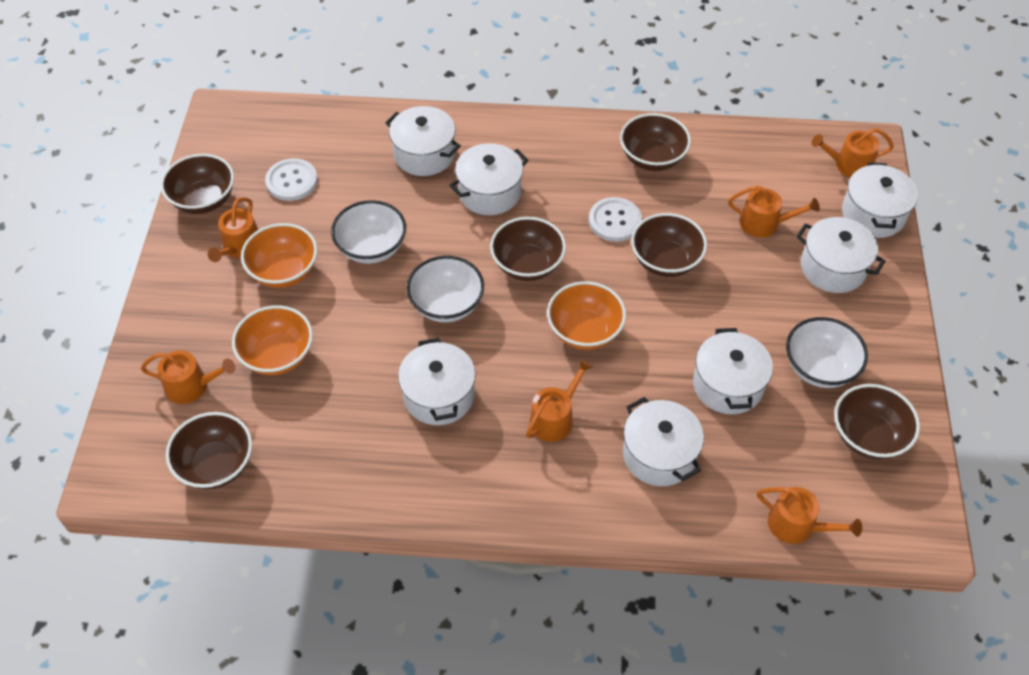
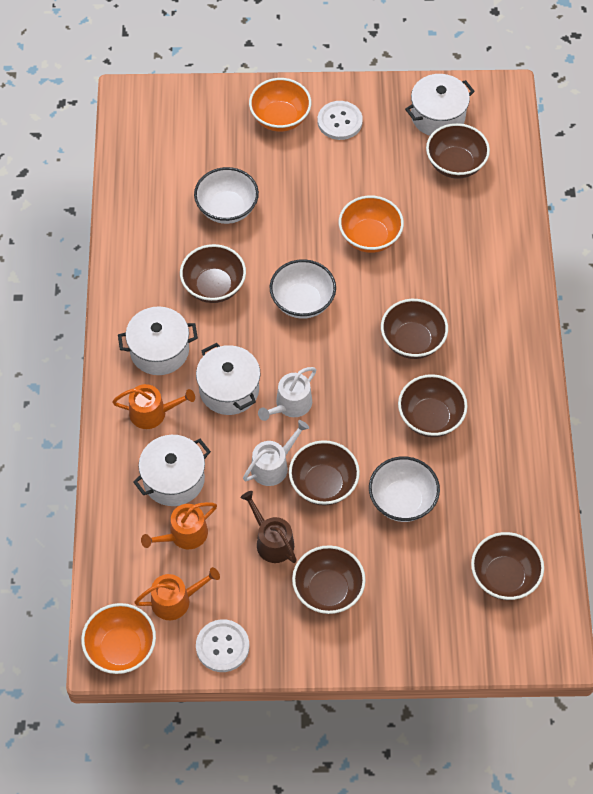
brown bowl: 6 -> 7
brown watering can: 0 -> 1
orange watering can: 6 -> 3
white pot: 7 -> 4
white watering can: 0 -> 2

